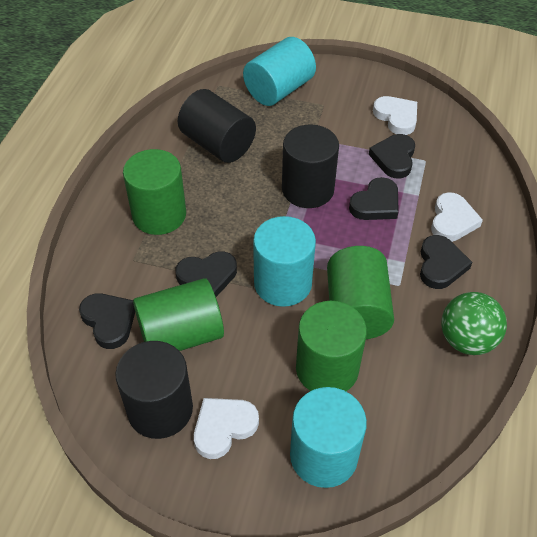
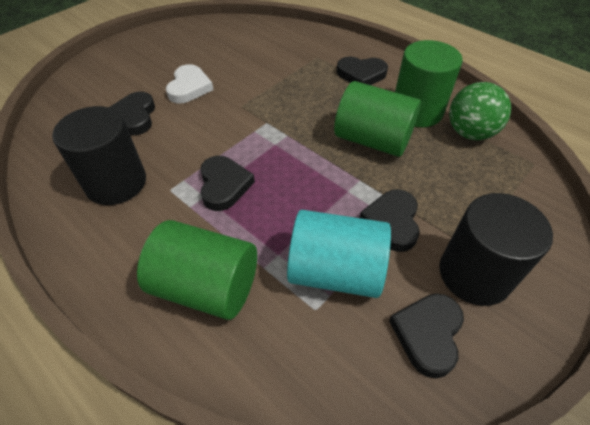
black cylinder: 3 -> 2
green cylinder: 4 -> 3
turquoise cylinder: 3 -> 1
white heart: 3 -> 1

